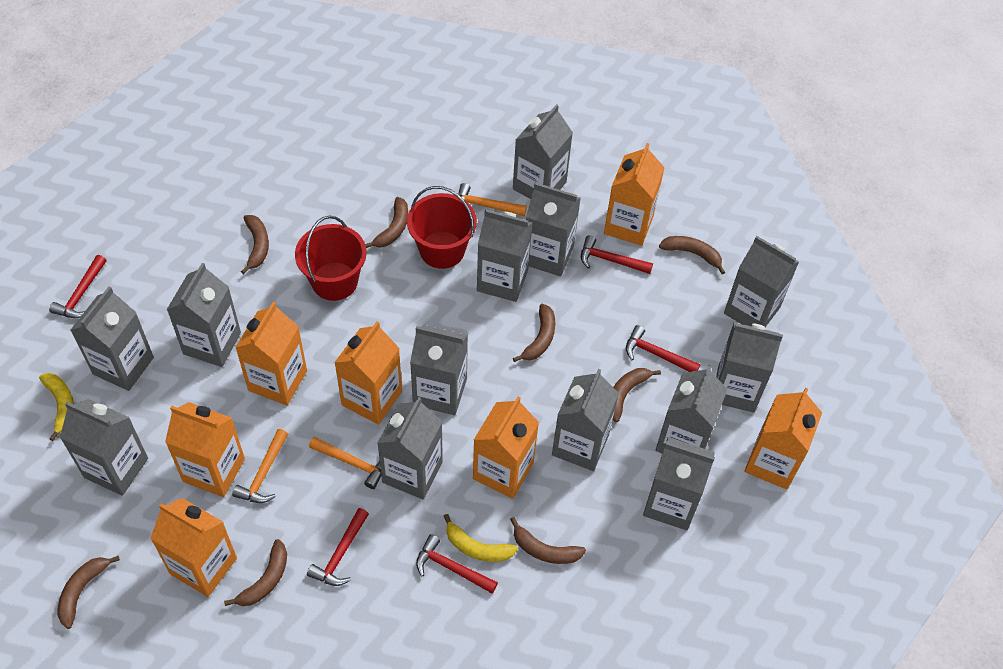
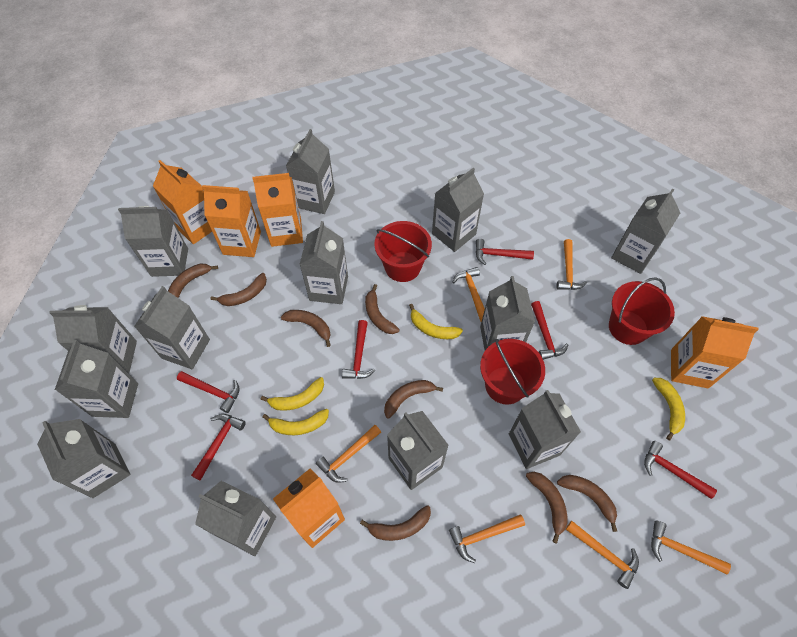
orange carton: 7 -> 5
orange hammer: 3 -> 6
red bucket: 2 -> 3
red hammer: 5 -> 6
yellow banana: 2 -> 4

